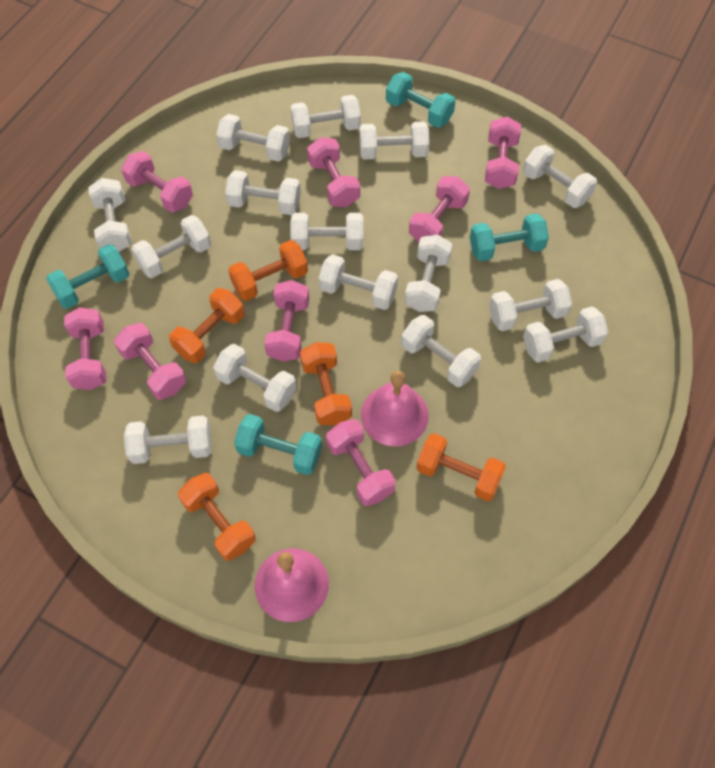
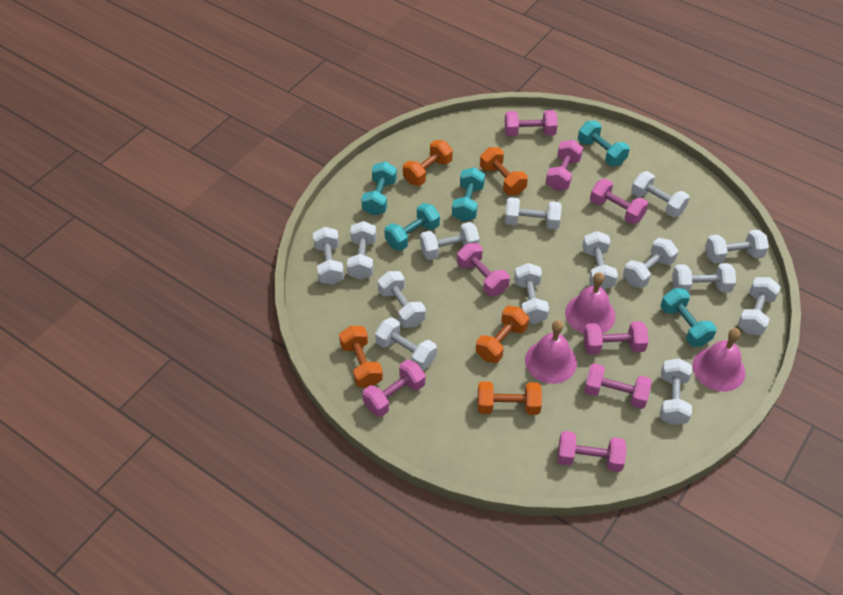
pink bell: 2 -> 3
turquoise dumbbell: 4 -> 5
white dumbbell: 15 -> 14

